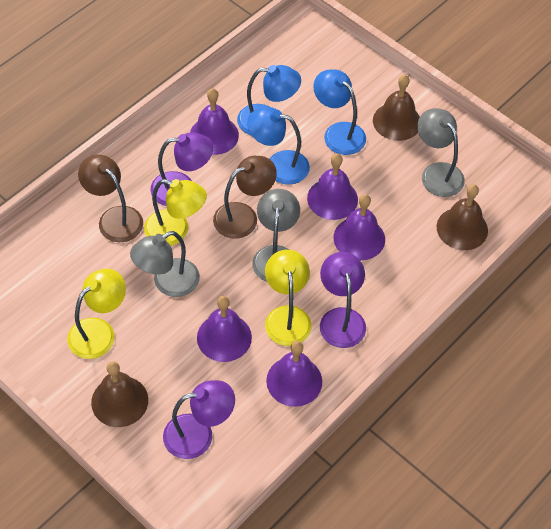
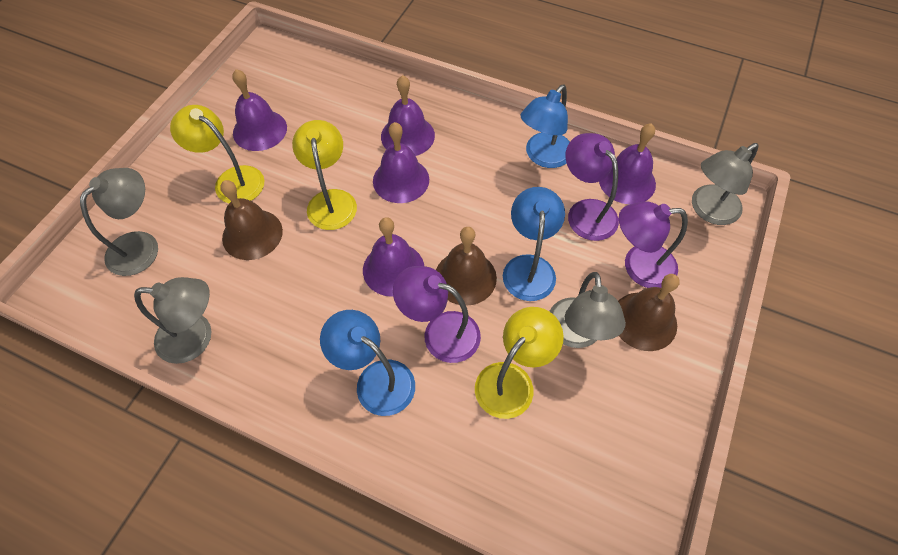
brown lamp: 2 -> 0
grey lamp: 3 -> 4

